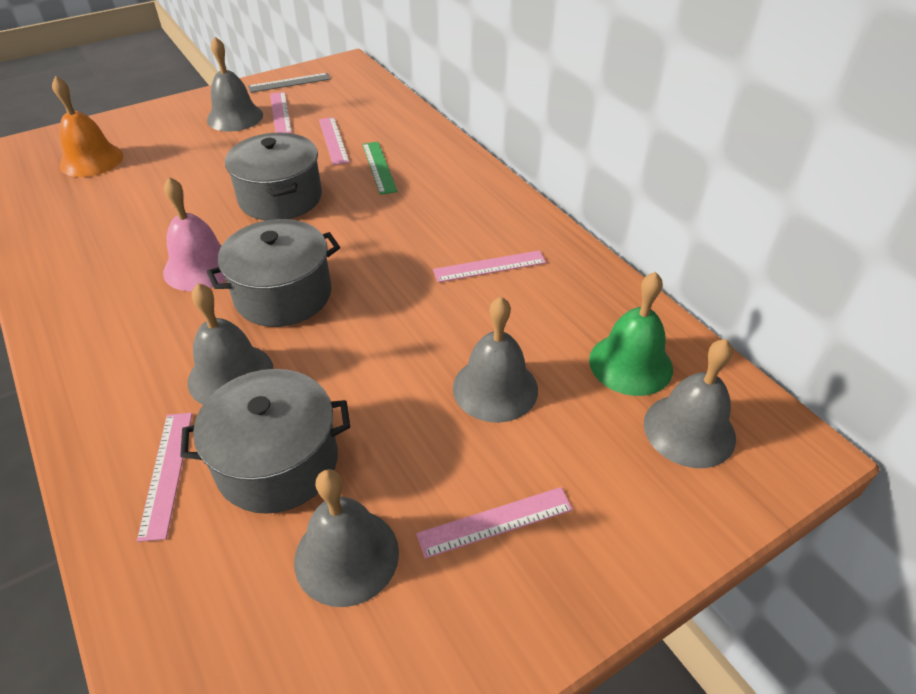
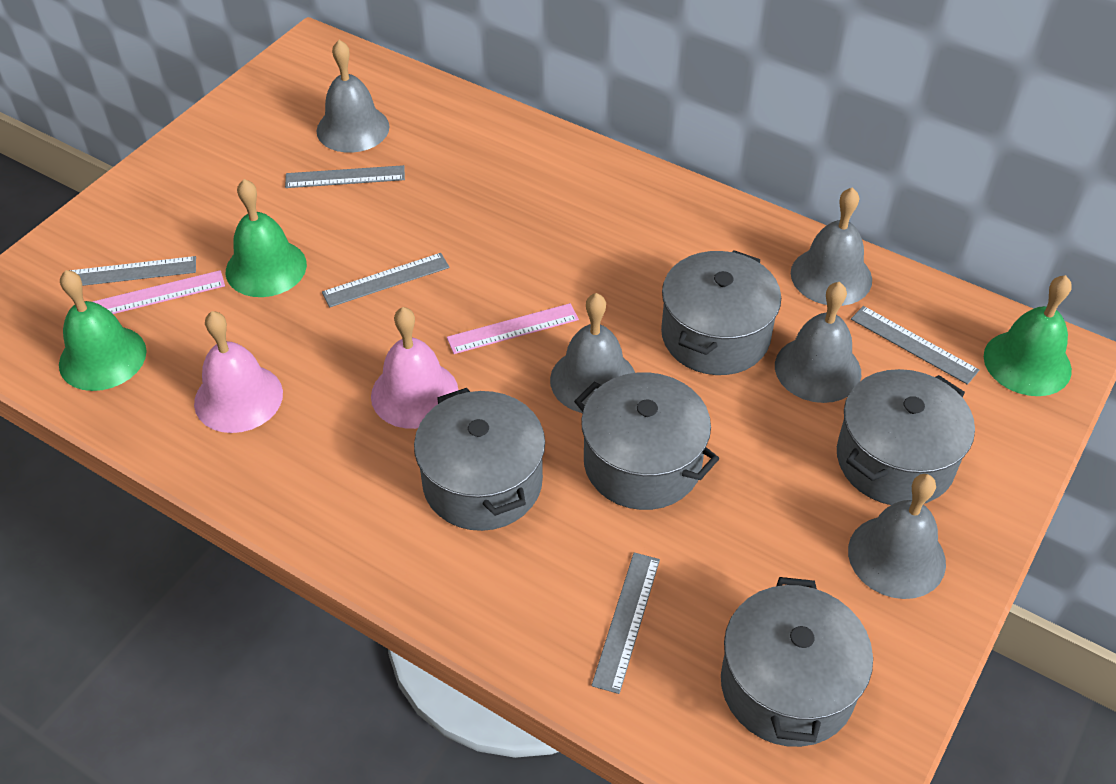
green bell: 1 -> 3
green ruler: 1 -> 0
grey pot: 3 -> 5
grey ruler: 1 -> 5
orange bell: 1 -> 0
pink bell: 1 -> 2
pink ruler: 5 -> 2

